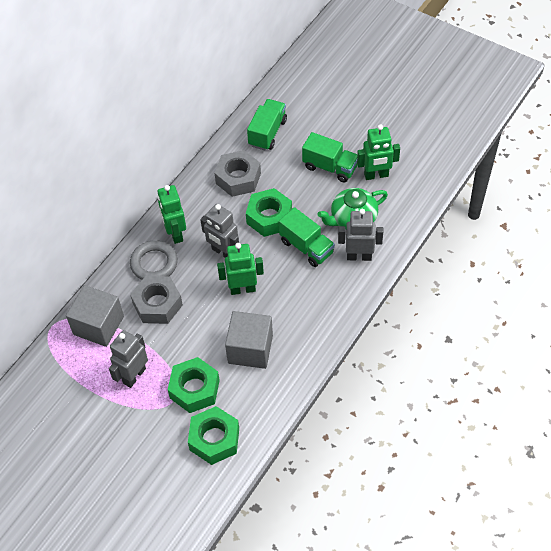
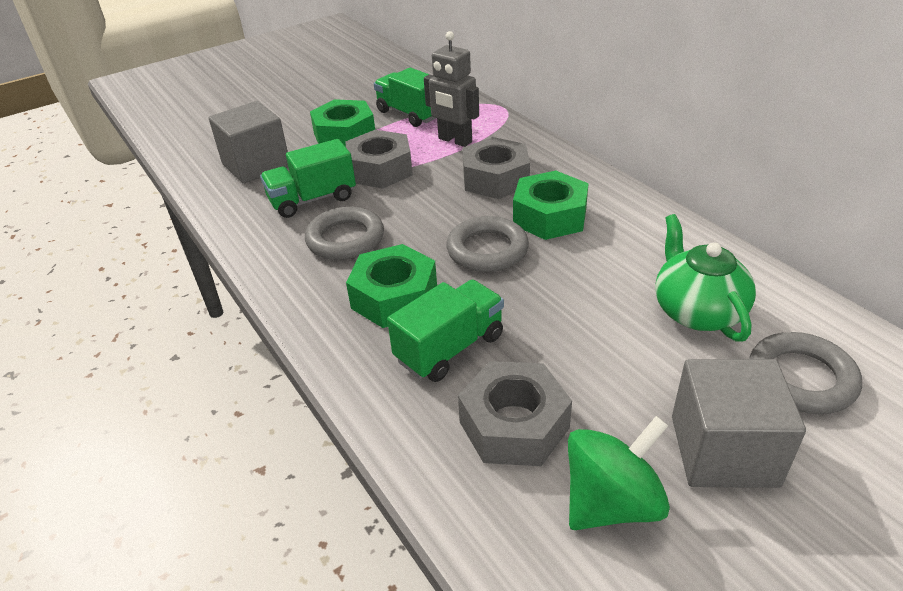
green robot: 3 -> 0
green spinning top: 0 -> 1
grey nut: 2 -> 3
grey ring: 1 -> 3
grey robot: 3 -> 1

